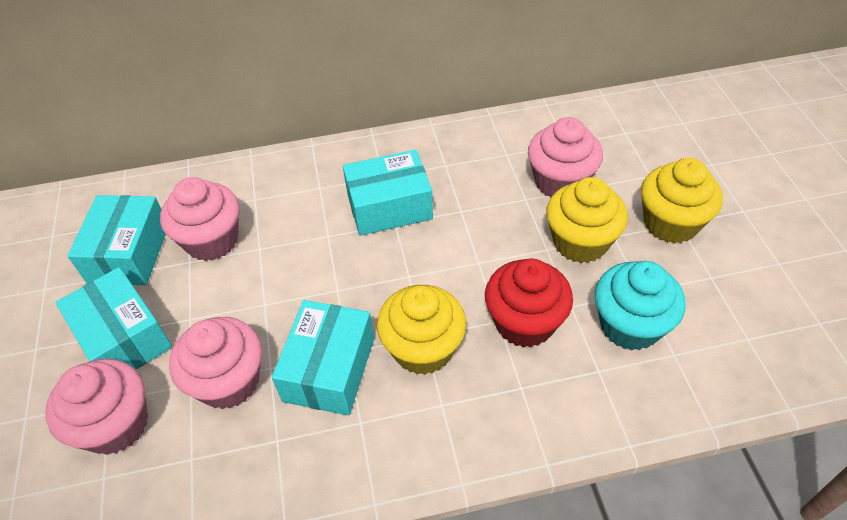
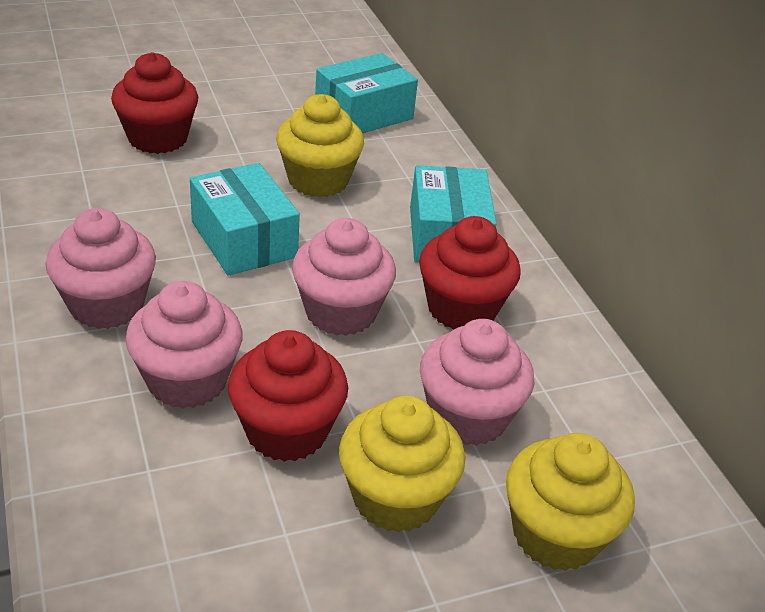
red cupcake: 1 -> 3
turquoise box: 4 -> 3
turquoise cupcake: 1 -> 0

